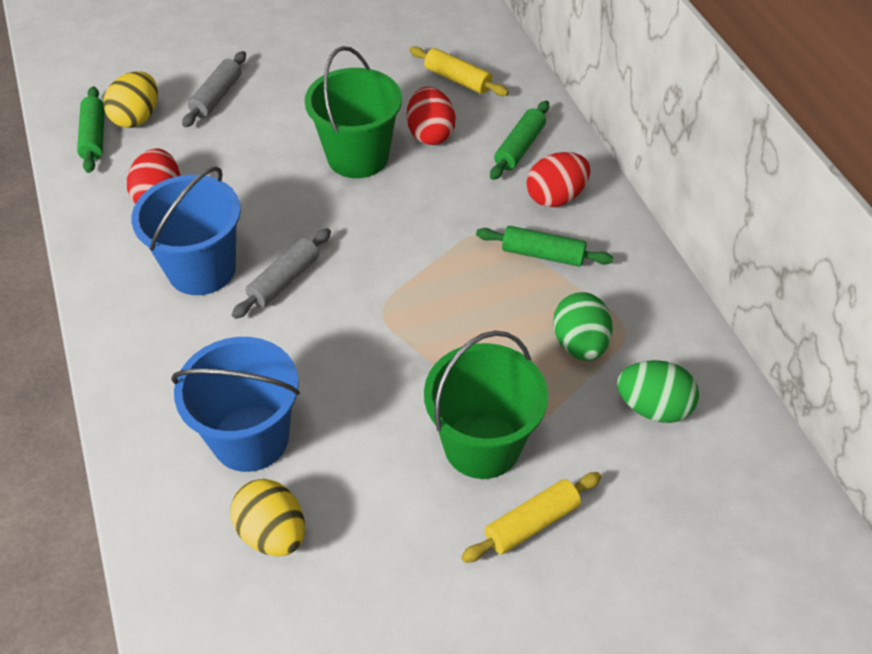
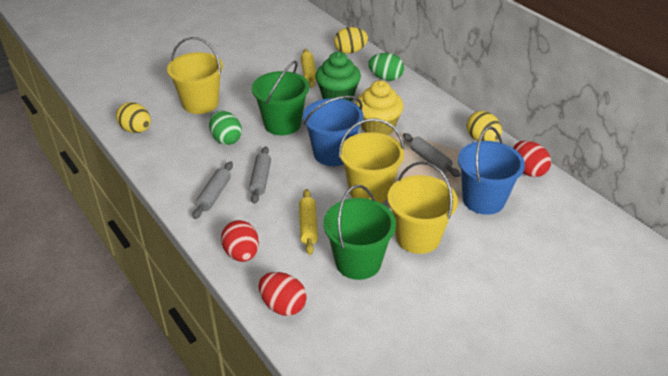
green cupcake: 0 -> 1
green rolling pin: 3 -> 0
grey rolling pin: 2 -> 3
yellow bucket: 0 -> 3
yellow cupcake: 0 -> 1
yellow egg: 2 -> 3

